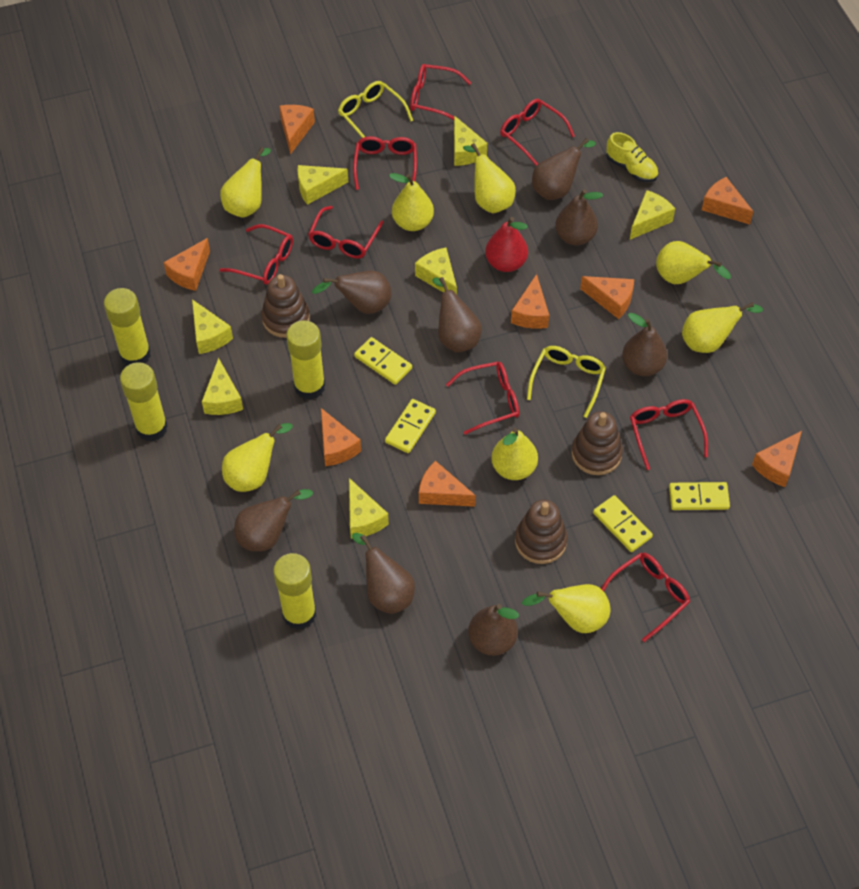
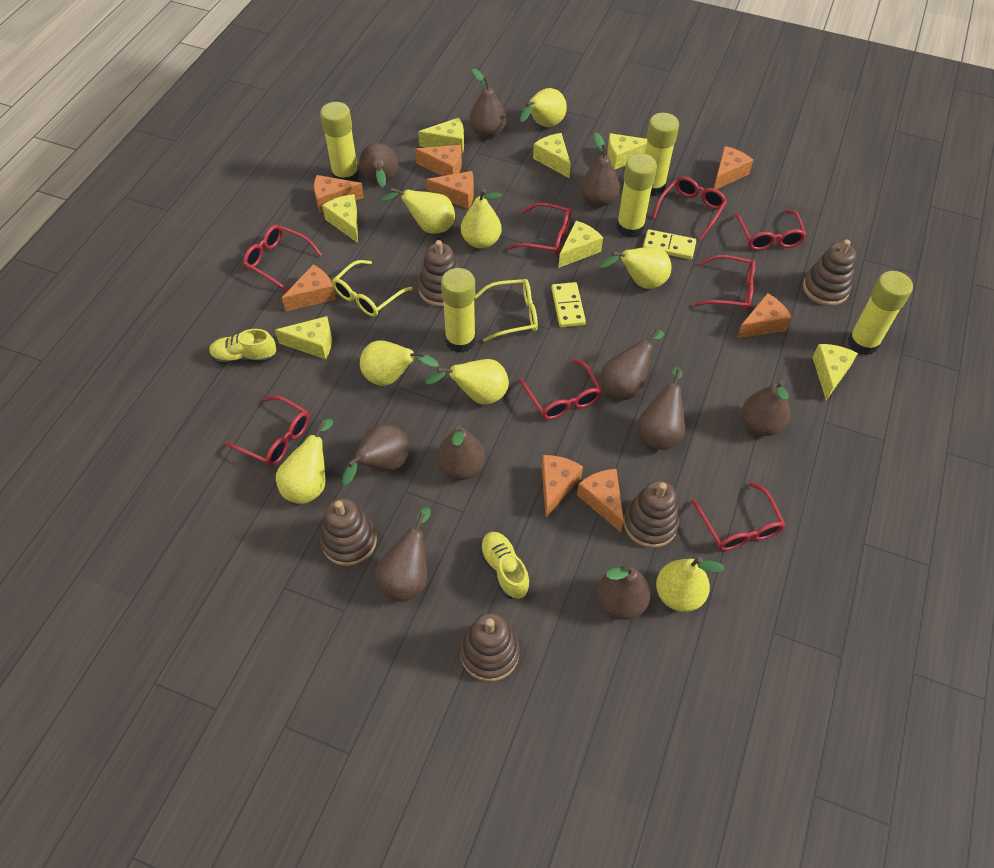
brown pear: 8 -> 10
brown stacking toy: 3 -> 5
red pear: 1 -> 0
yellow domino: 4 -> 2
yellow glue stick: 4 -> 5
yellow shoe: 1 -> 2

